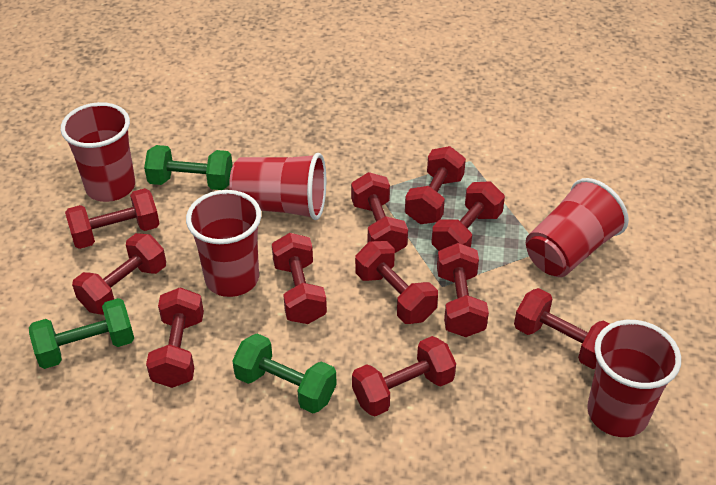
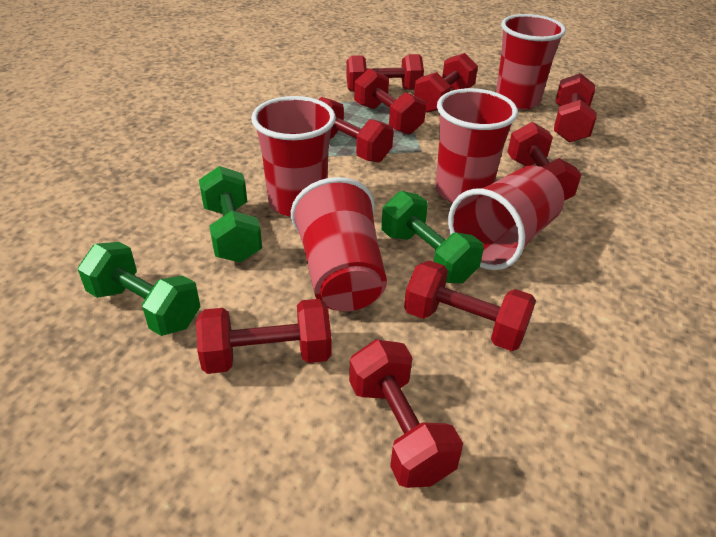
red dumbbell: 11 -> 9

